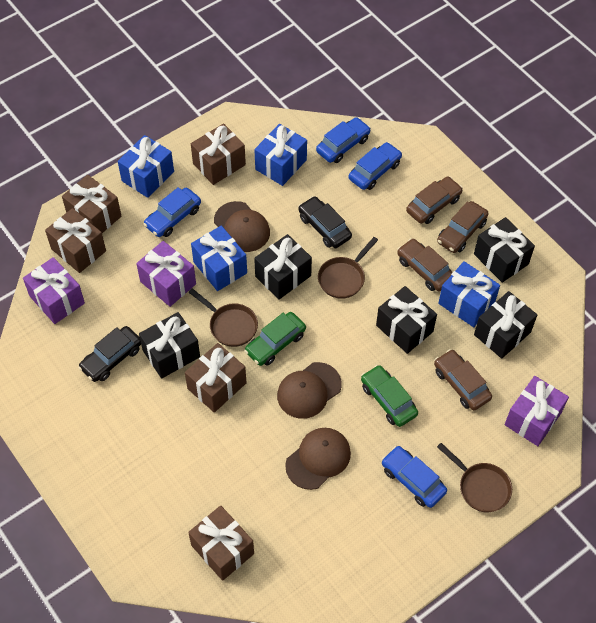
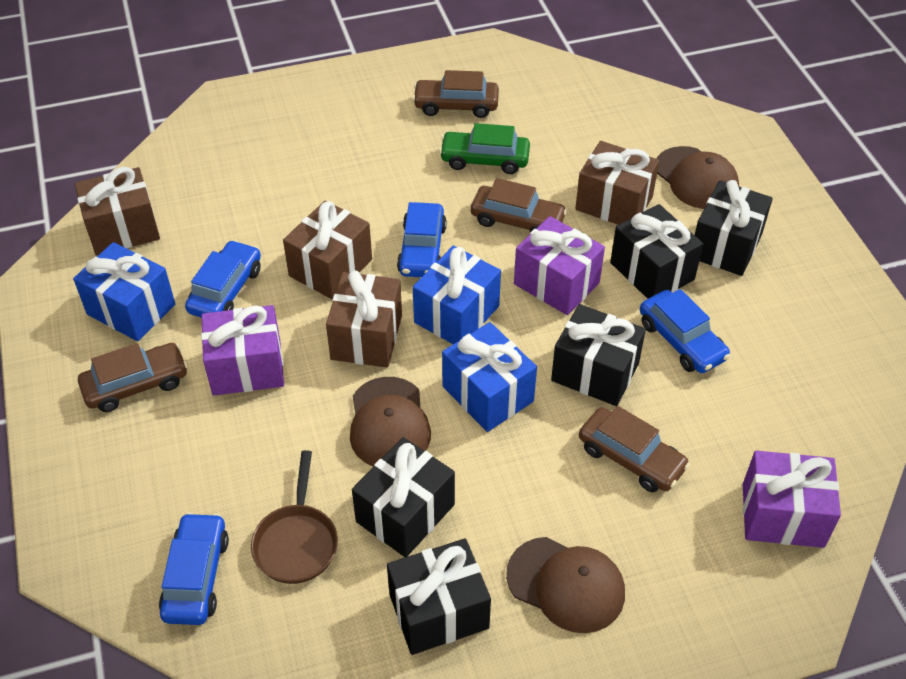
black car: 2 -> 0
blue gift: 4 -> 3
brown gift: 5 -> 4
brown pan: 3 -> 1
green car: 2 -> 1

